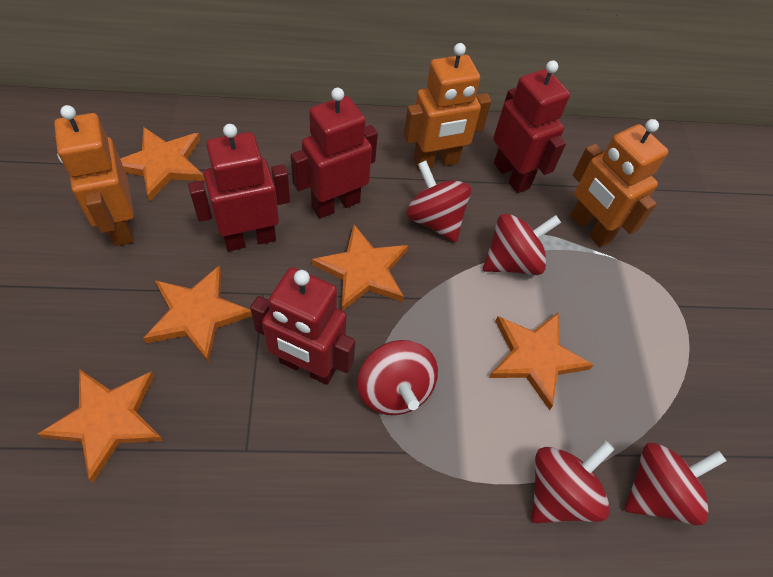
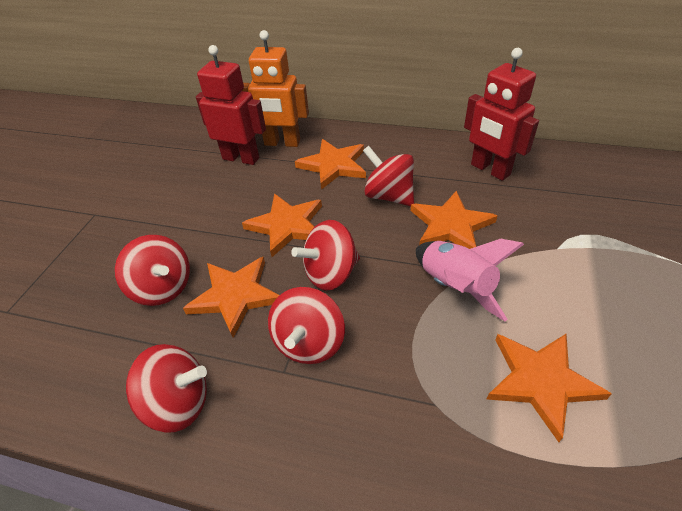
orange robot: 3 -> 1
pink rocket: 0 -> 1
red robot: 4 -> 2

